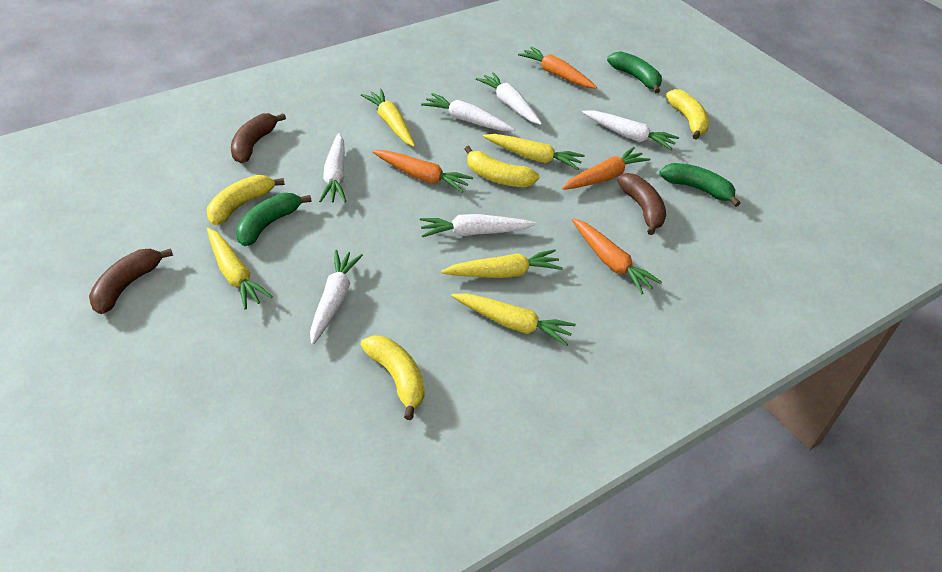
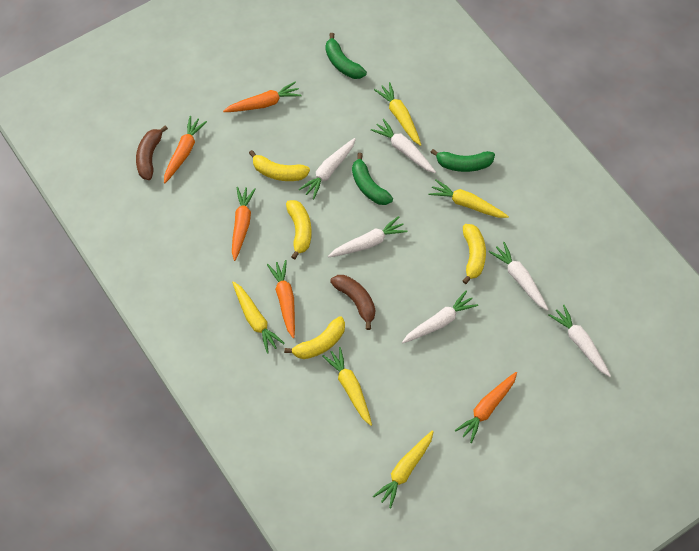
brown banana: 3 -> 2
orange carrot: 4 -> 5

